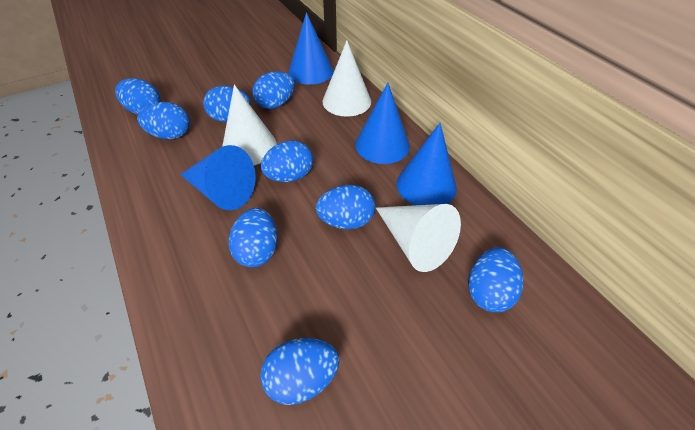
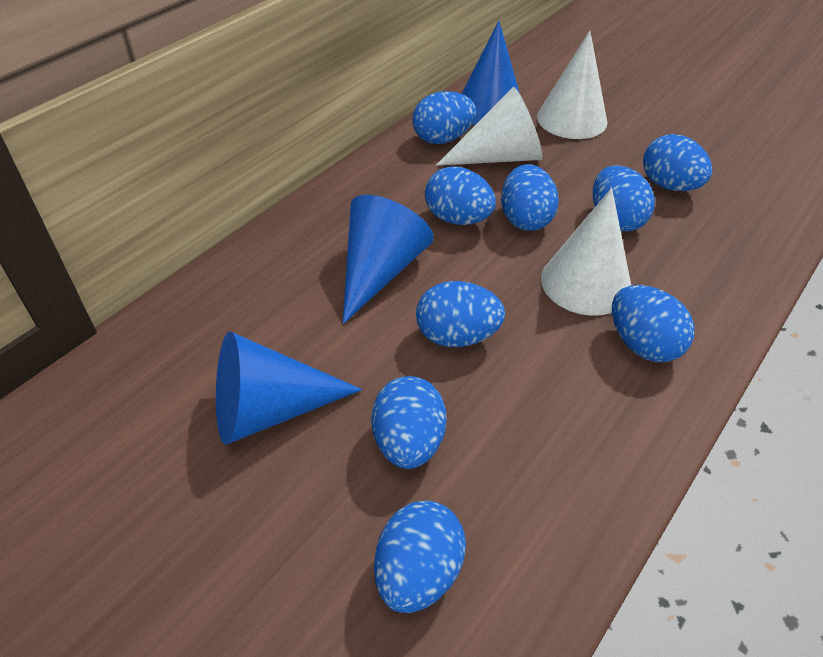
blue cone: 4 -> 3

